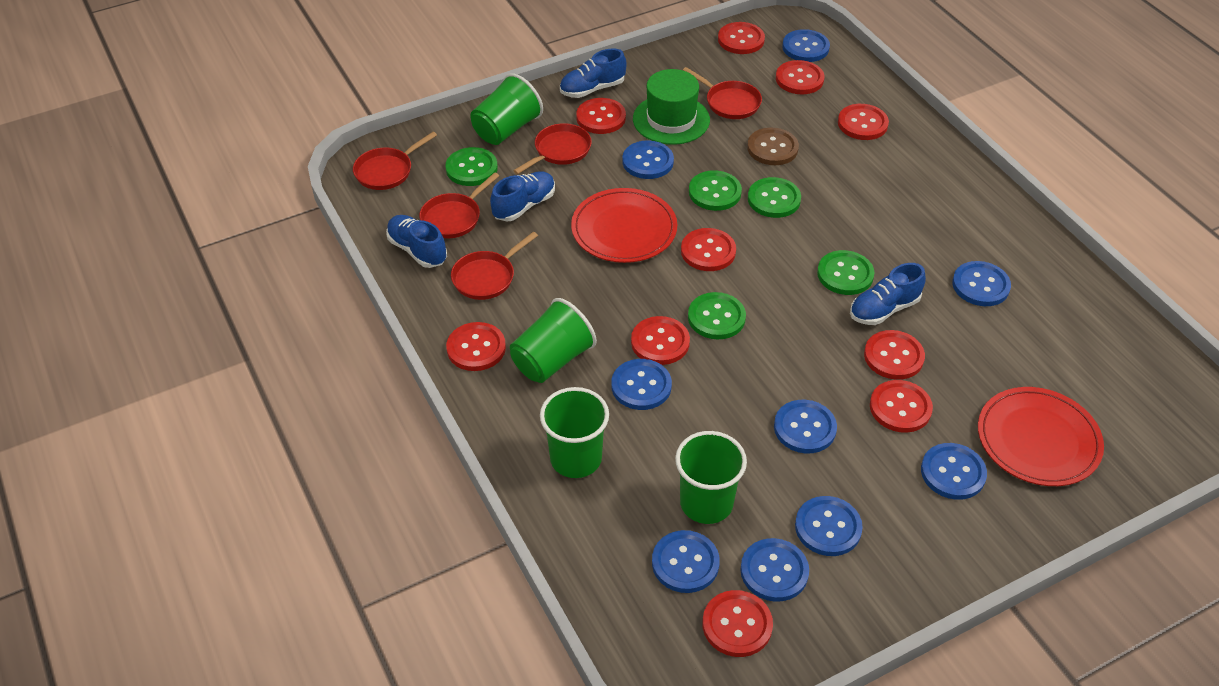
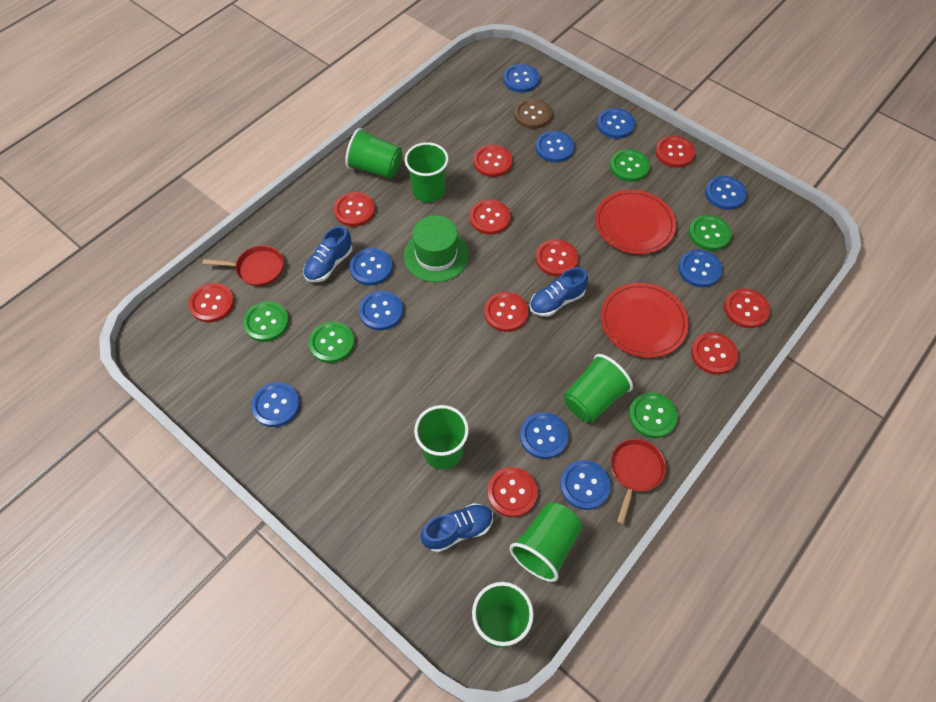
blue button: 9 -> 10
blue shoe: 4 -> 3
green cup: 4 -> 6
red pan: 5 -> 2

